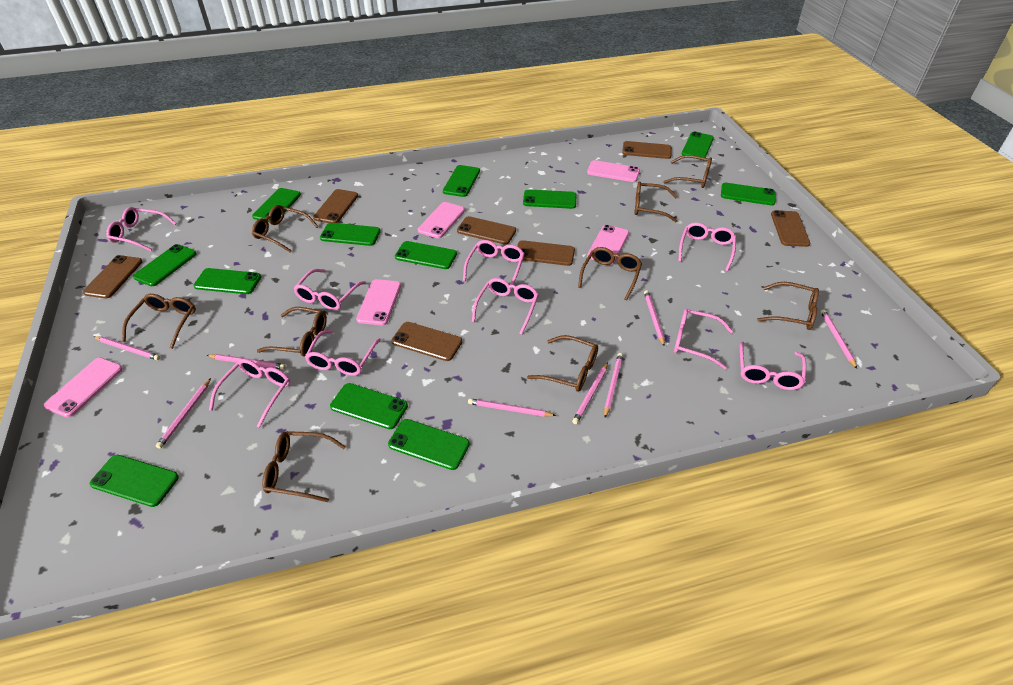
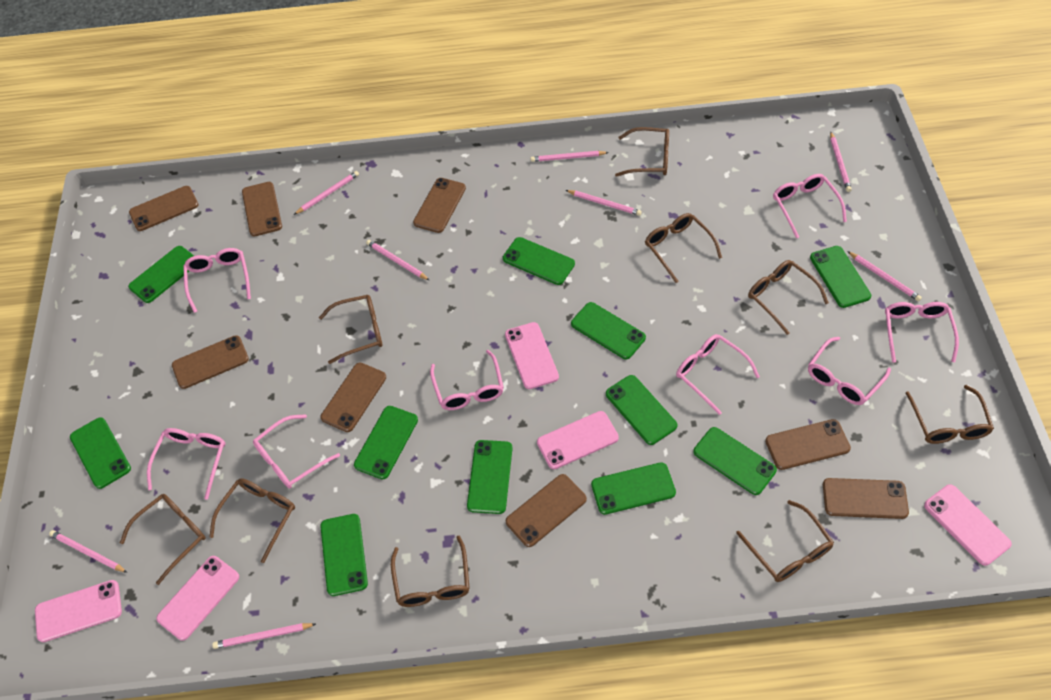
brown phone: 7 -> 8
green phone: 12 -> 11
pink glasses: 9 -> 8

